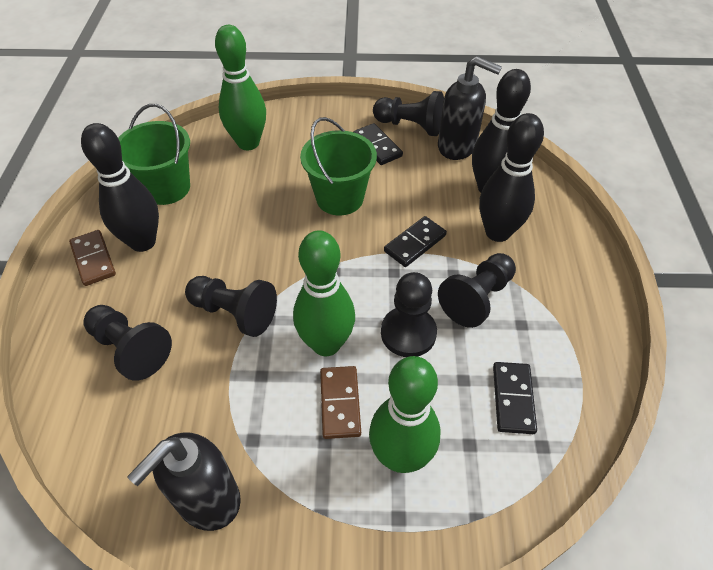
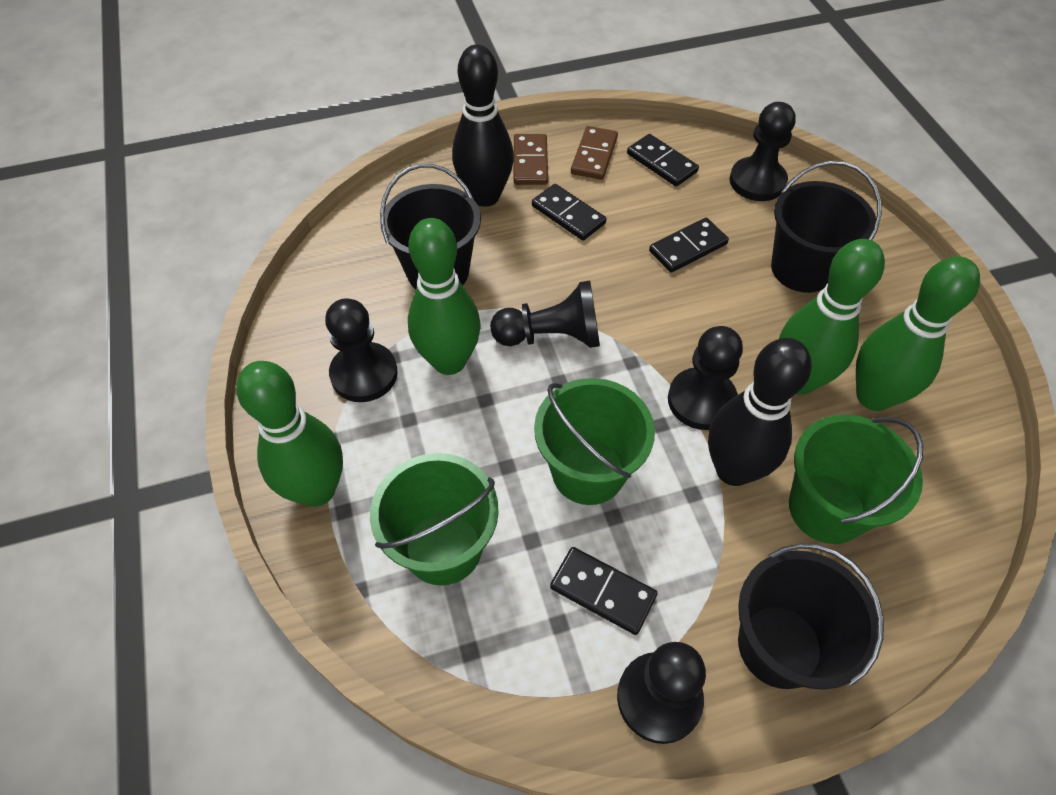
black bowling pin: 3 -> 2
black bucket: 0 -> 3
black domino: 3 -> 4
black soap dispenser: 2 -> 0
green bowling pin: 3 -> 4
green bucket: 2 -> 3

